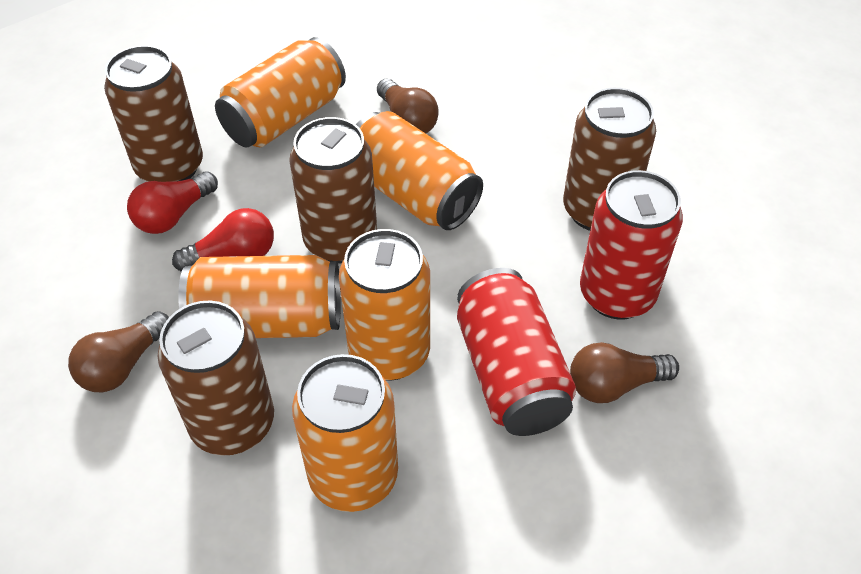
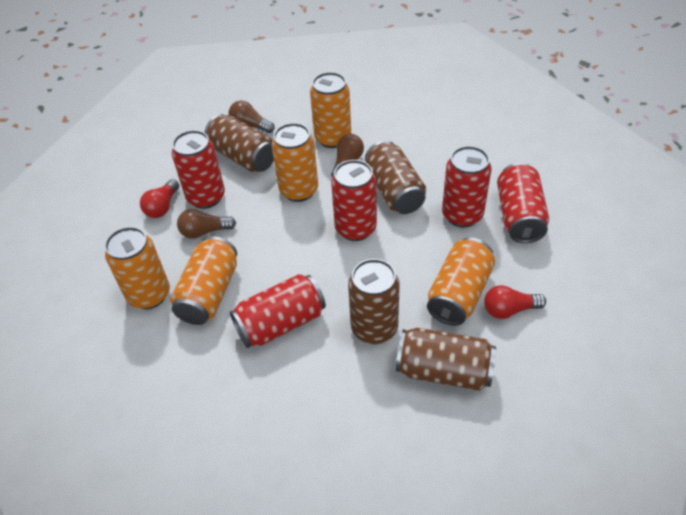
red can: 2 -> 5

